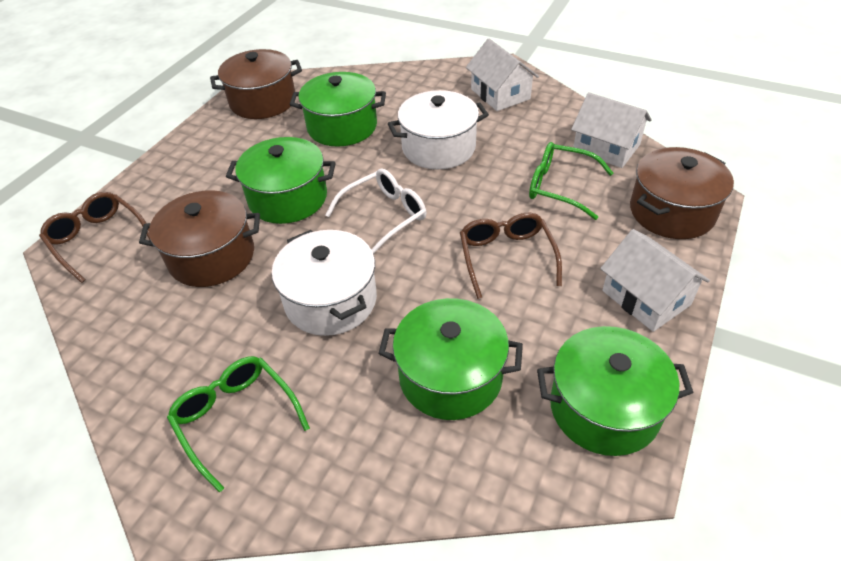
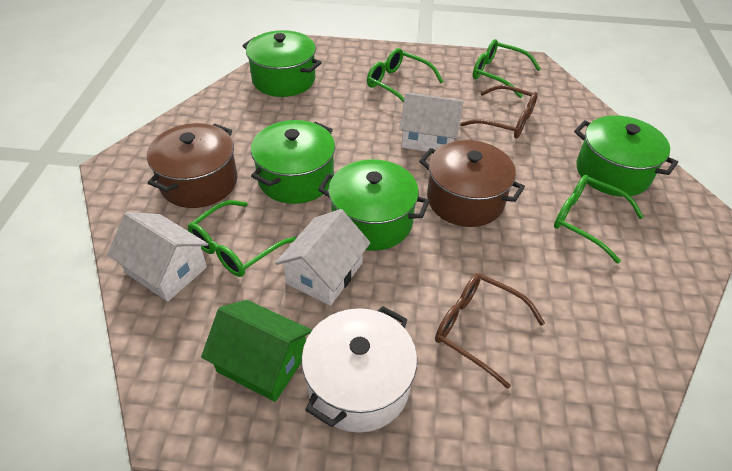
brown pot: 3 -> 2
green glasses: 2 -> 4
green house: 0 -> 1
white glasses: 1 -> 0
white pot: 2 -> 1

